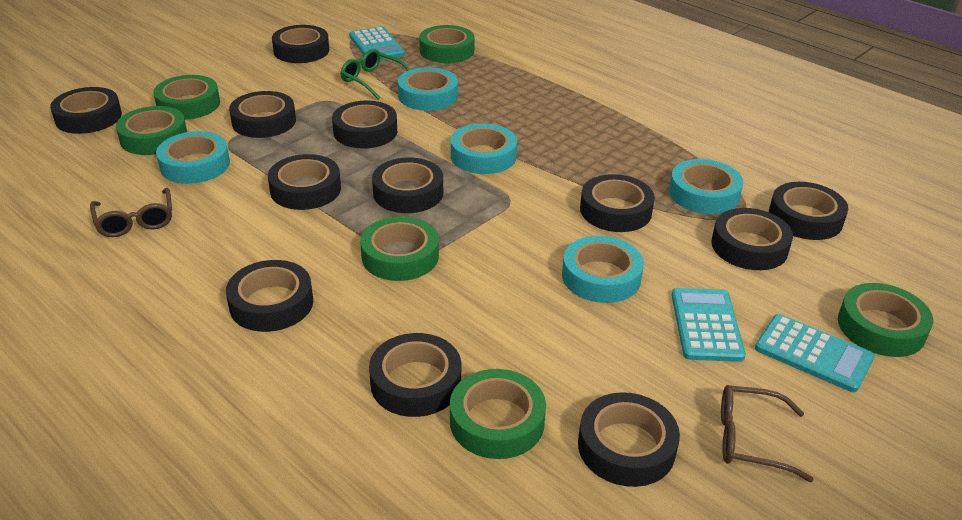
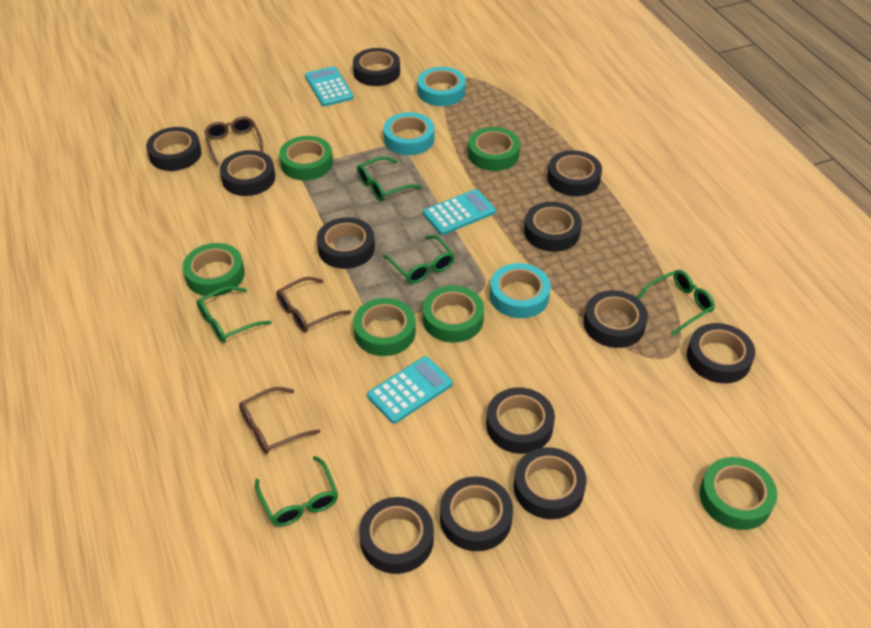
brown glasses: 2 -> 3
green glasses: 1 -> 5
turquoise tape: 5 -> 3

